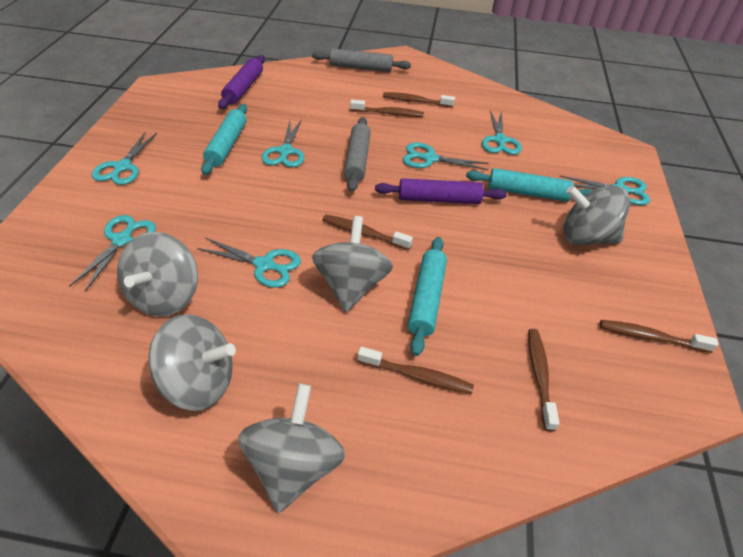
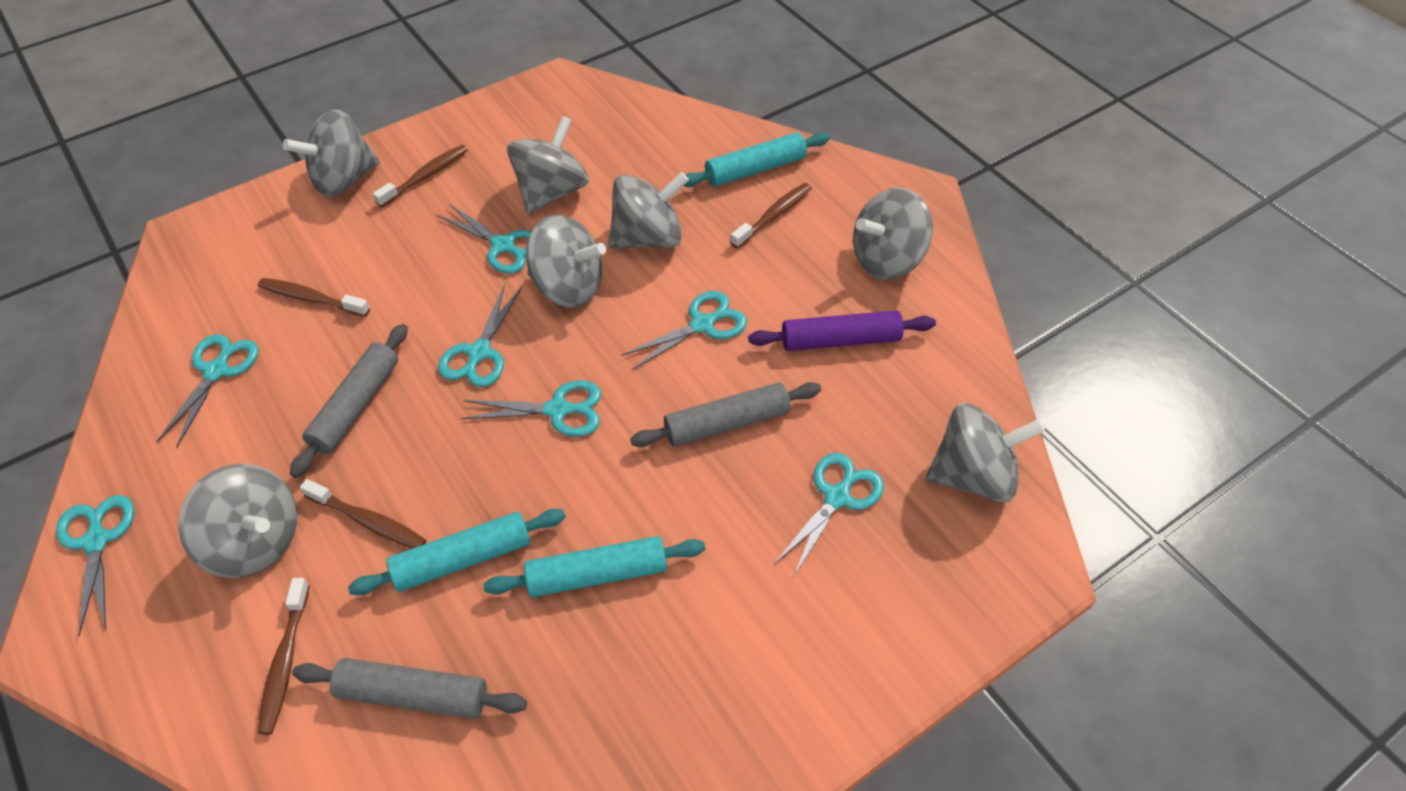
brown toothbrush: 6 -> 5
grey rolling pin: 2 -> 3
grey spinning top: 5 -> 7
purple rolling pin: 2 -> 1

